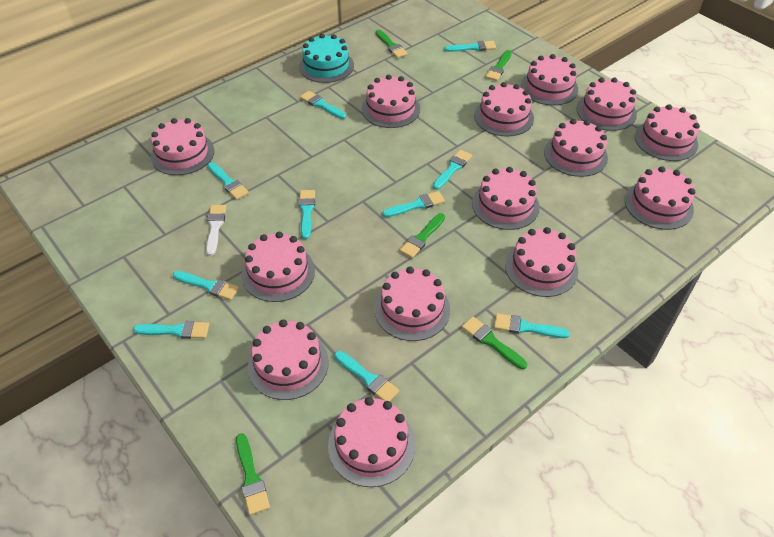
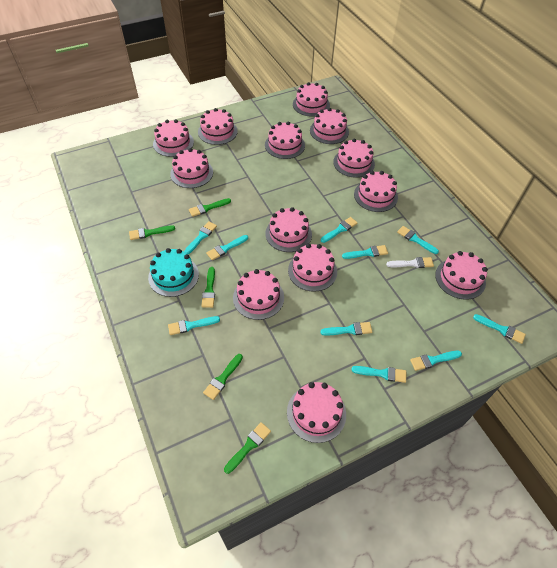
pink cake: 14 -> 13

